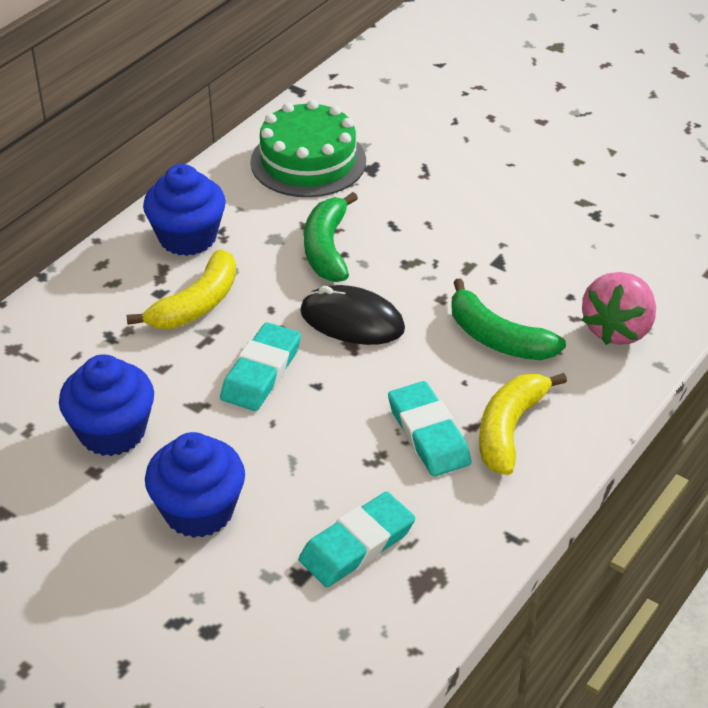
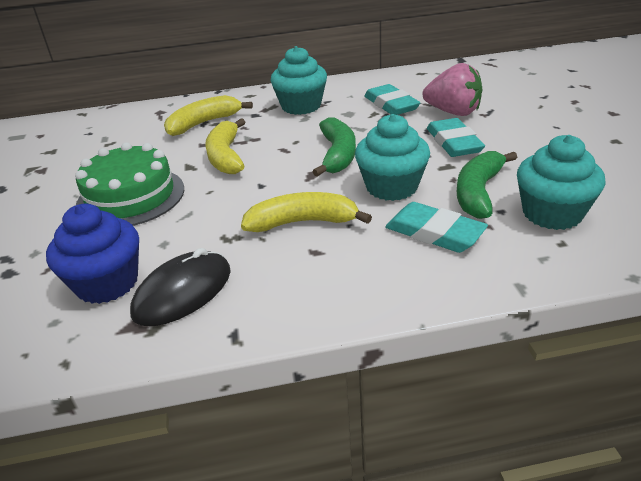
blue cupcake: 3 -> 1
turquoise cupcake: 0 -> 3
yellow banana: 2 -> 3

